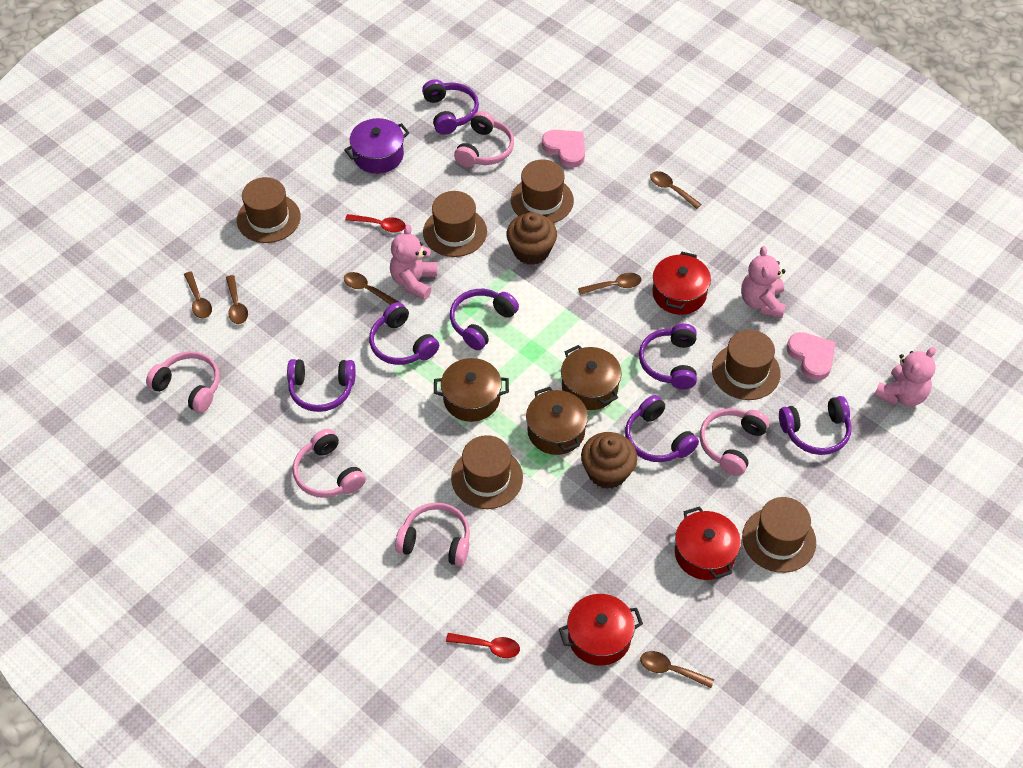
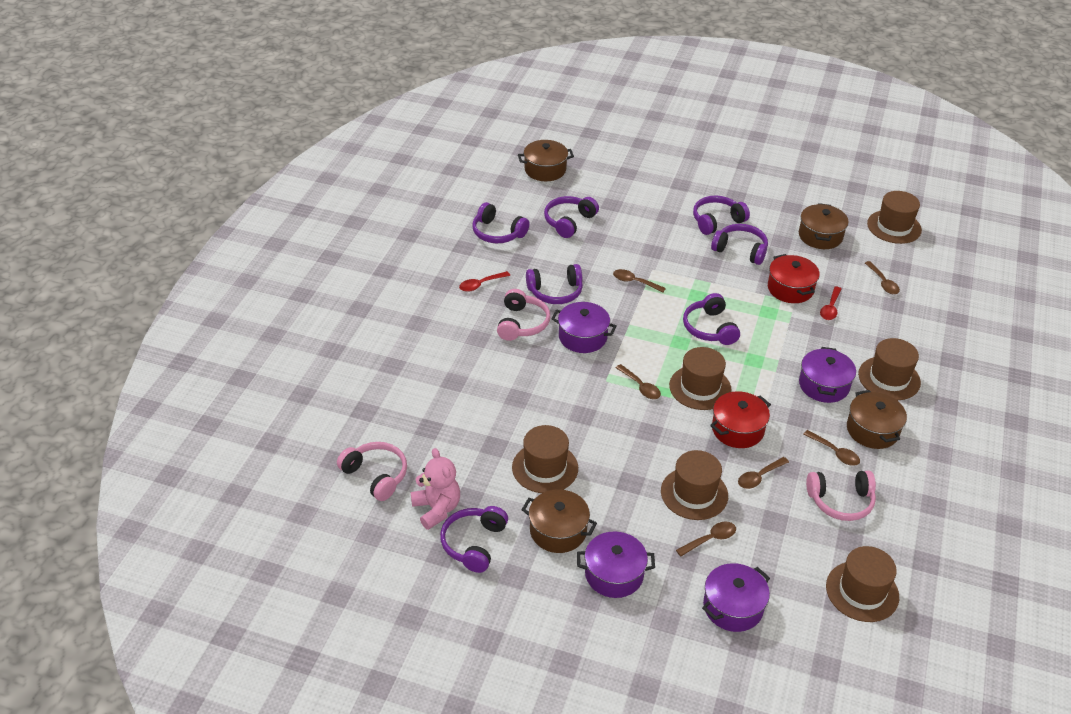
brown cupcake: 2 -> 0
brown pot: 3 -> 4
pink headphones: 5 -> 3
pink heart: 2 -> 0
pink teddy bear: 3 -> 1
purple pot: 1 -> 4
red pot: 3 -> 2

